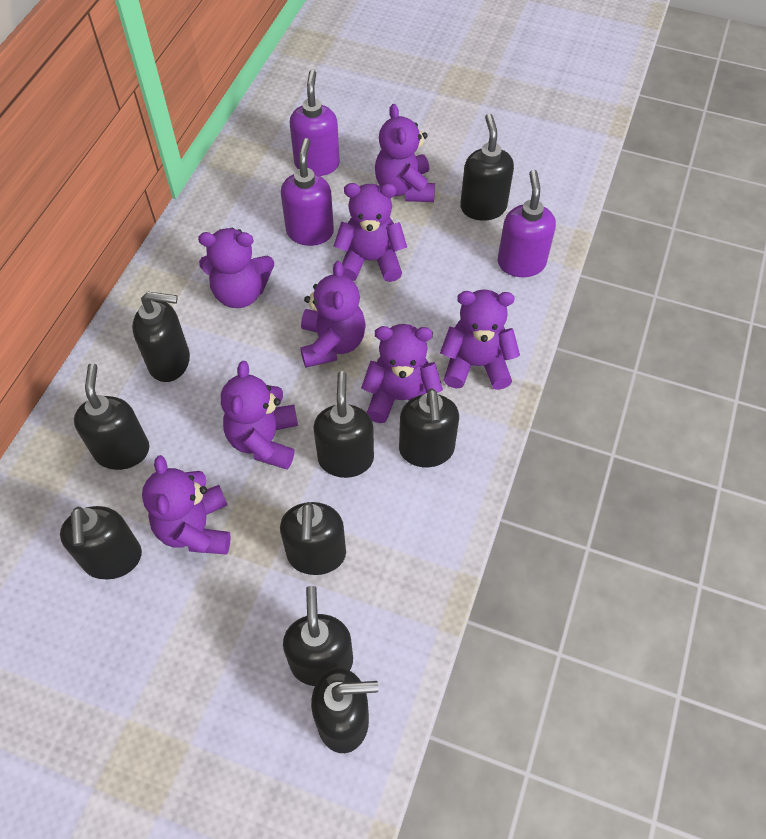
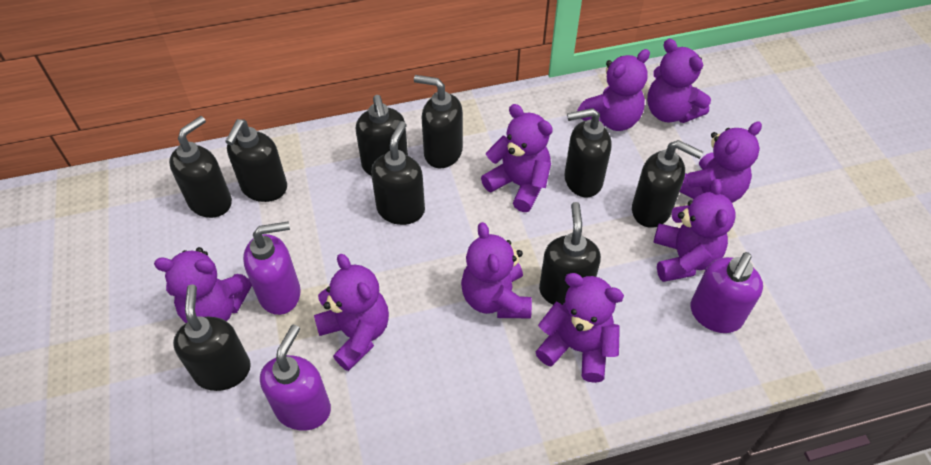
purple teddy bear: 8 -> 9

